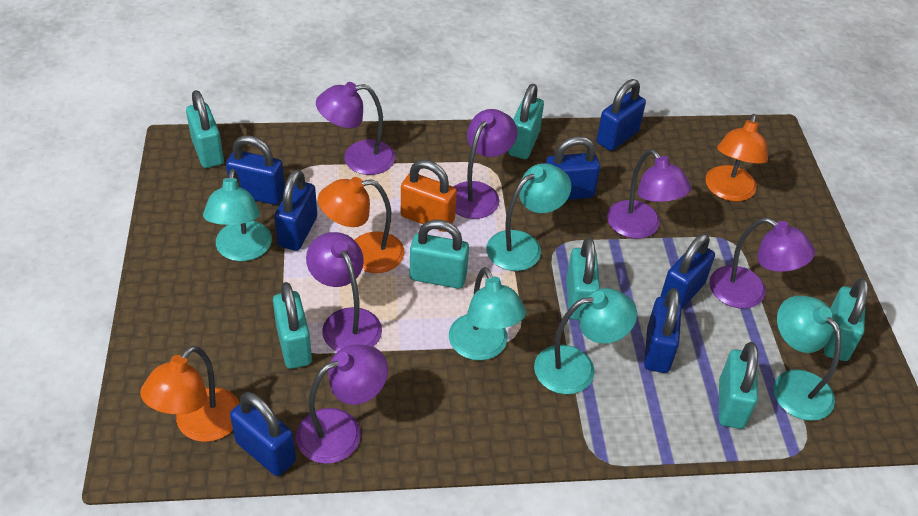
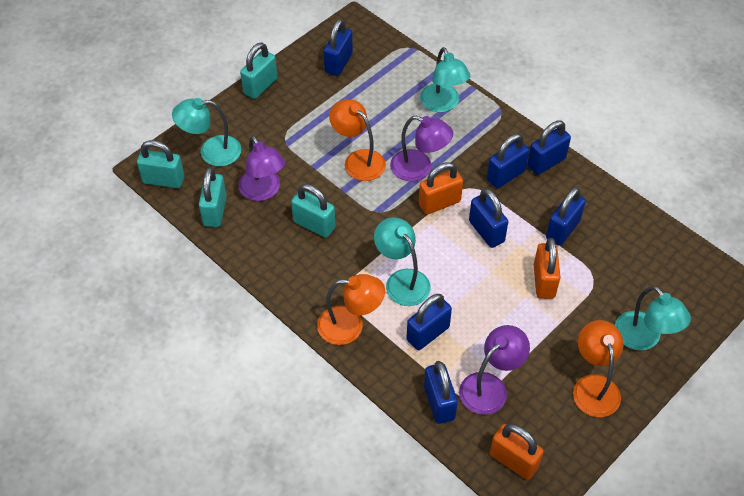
orange padlock: 1 -> 3
purple lamp: 6 -> 3
turquoise lamp: 5 -> 4
turquoise padlock: 7 -> 4

